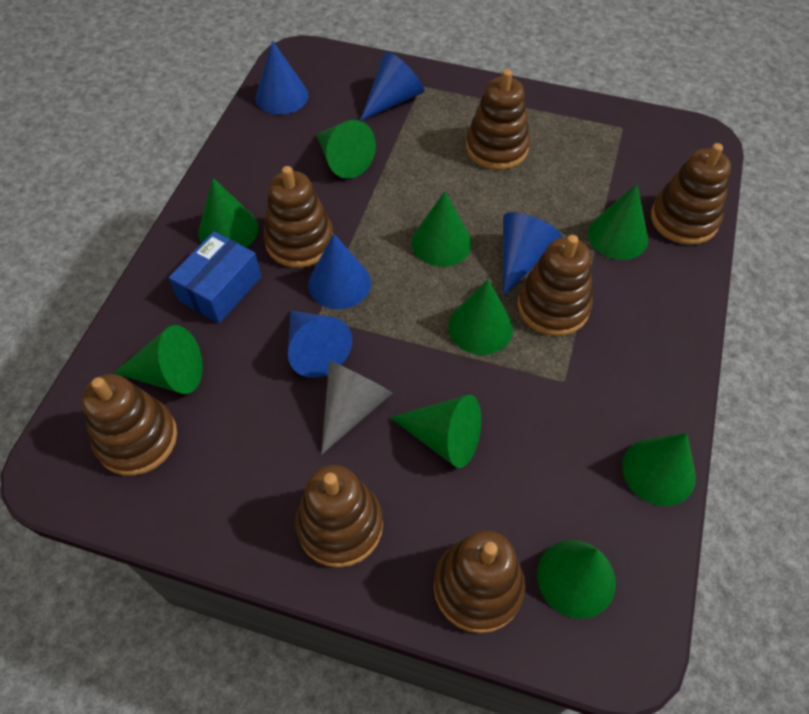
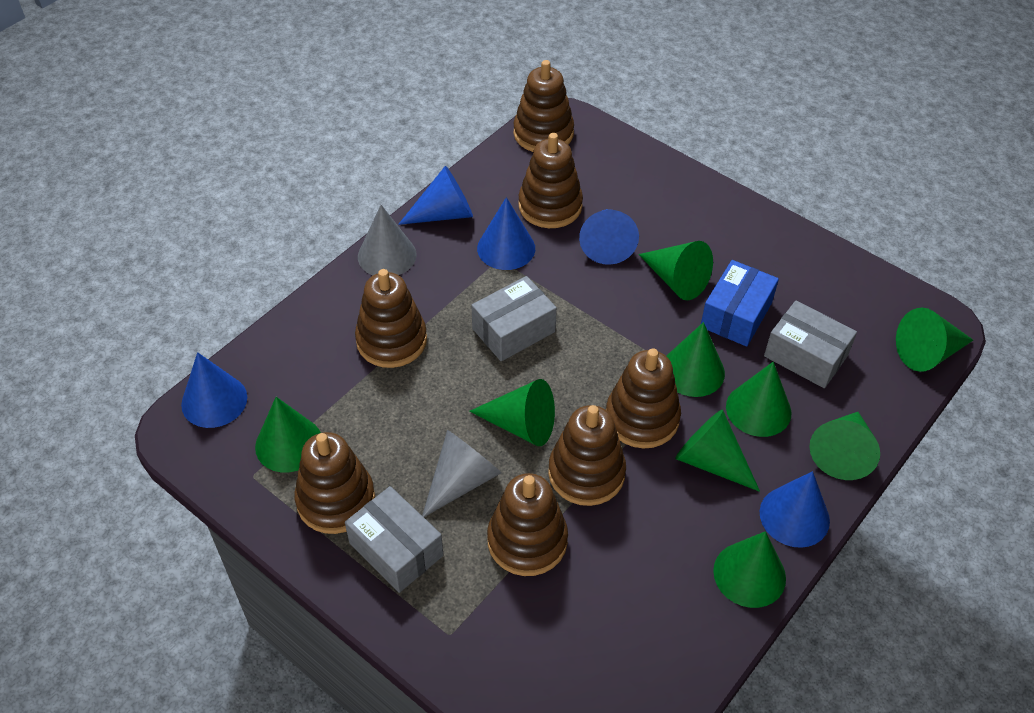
grey box: 0 -> 3
grey cone: 1 -> 2

